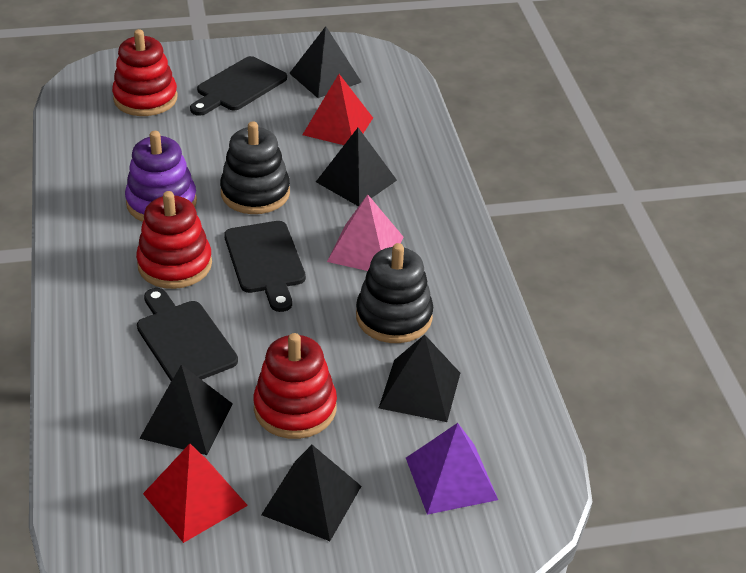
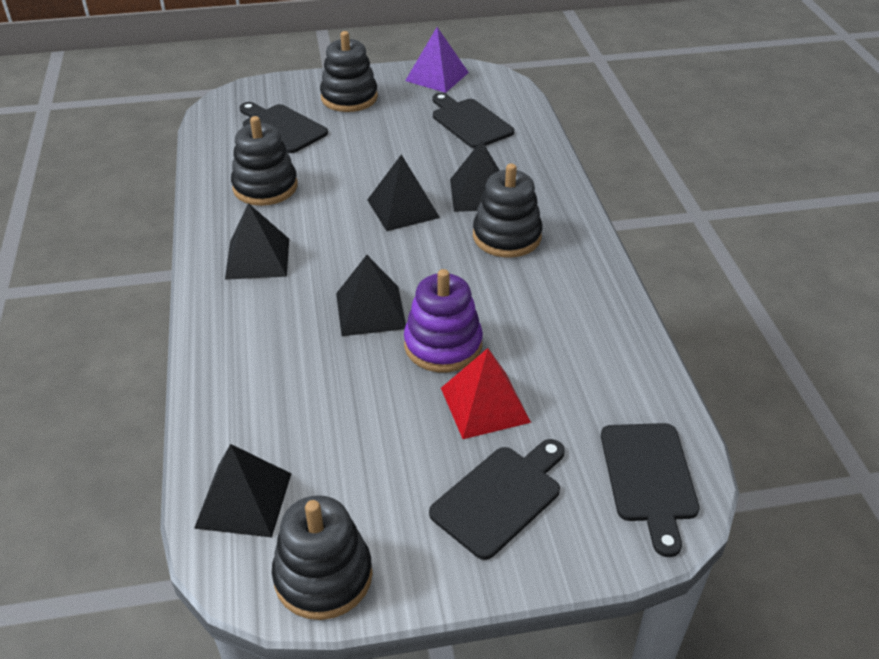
black cutting board: 3 -> 4
black stacking toy: 2 -> 4
pink pyramid: 1 -> 0
red pyramid: 2 -> 1
red stacking toy: 3 -> 0

